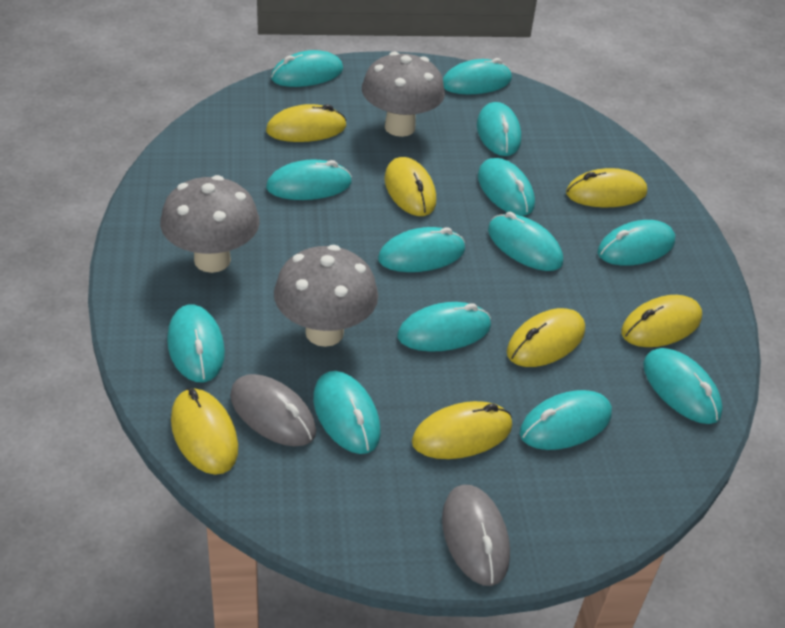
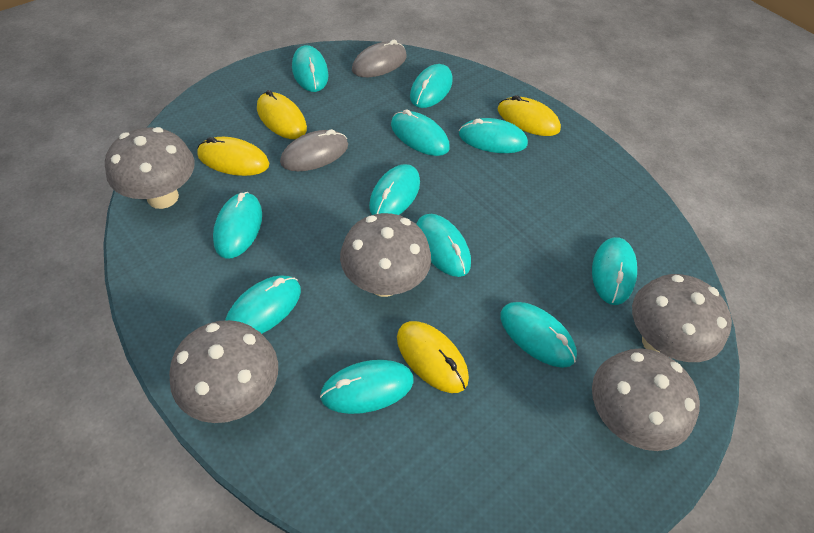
grey mushroom: 3 -> 5
turquoise mouse: 13 -> 11
yellow mouse: 7 -> 4

